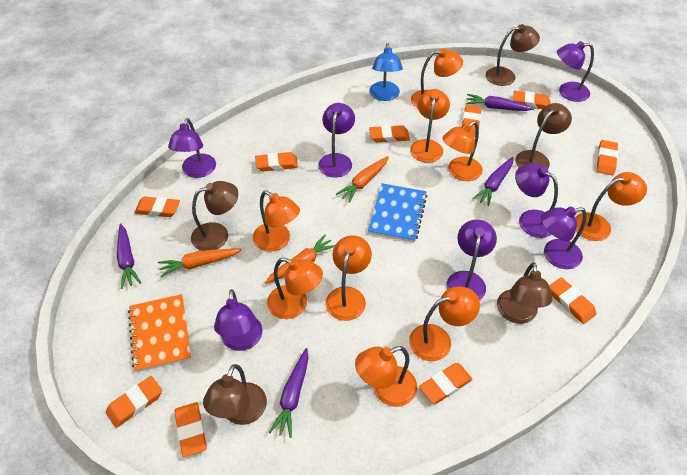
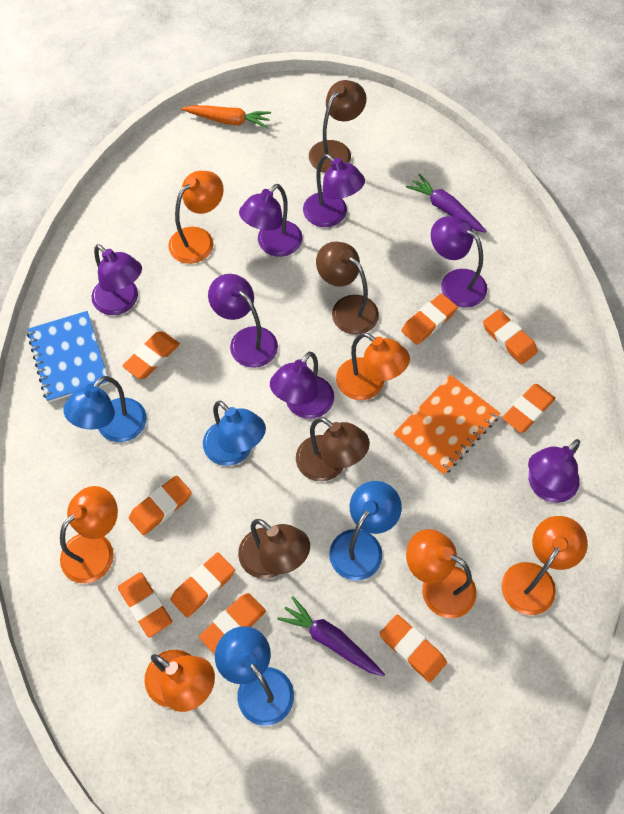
blue lamp: 1 -> 4
brown lamp: 5 -> 4
orange carrot: 3 -> 1
orange eraser: 10 -> 9
orange lamp: 9 -> 6
purple carrot: 4 -> 2

